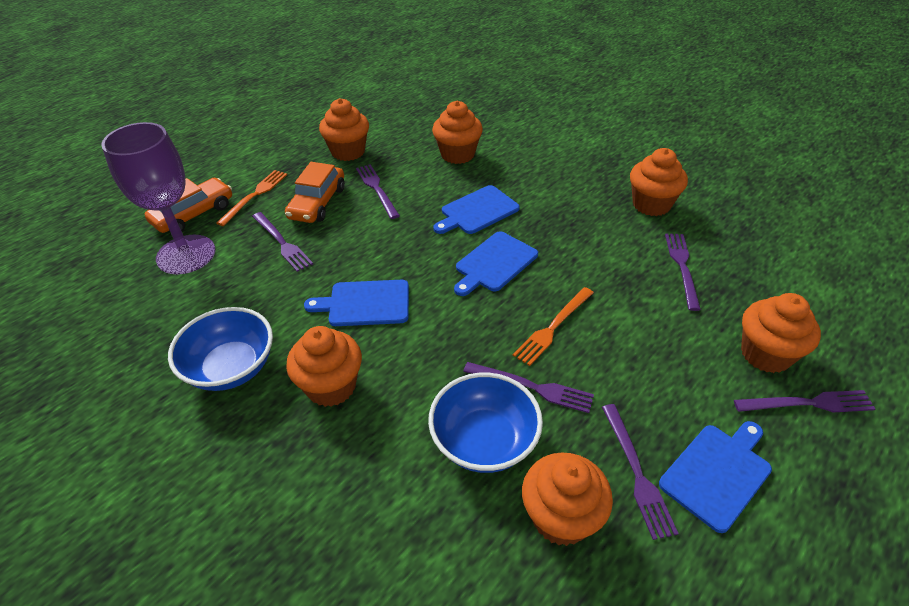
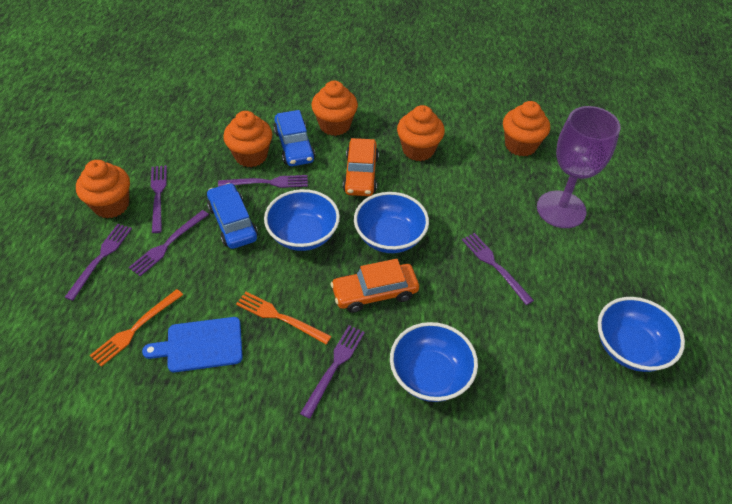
blue bowl: 2 -> 4
blue car: 0 -> 2
blue cutting board: 4 -> 1
orange cupcake: 6 -> 5

